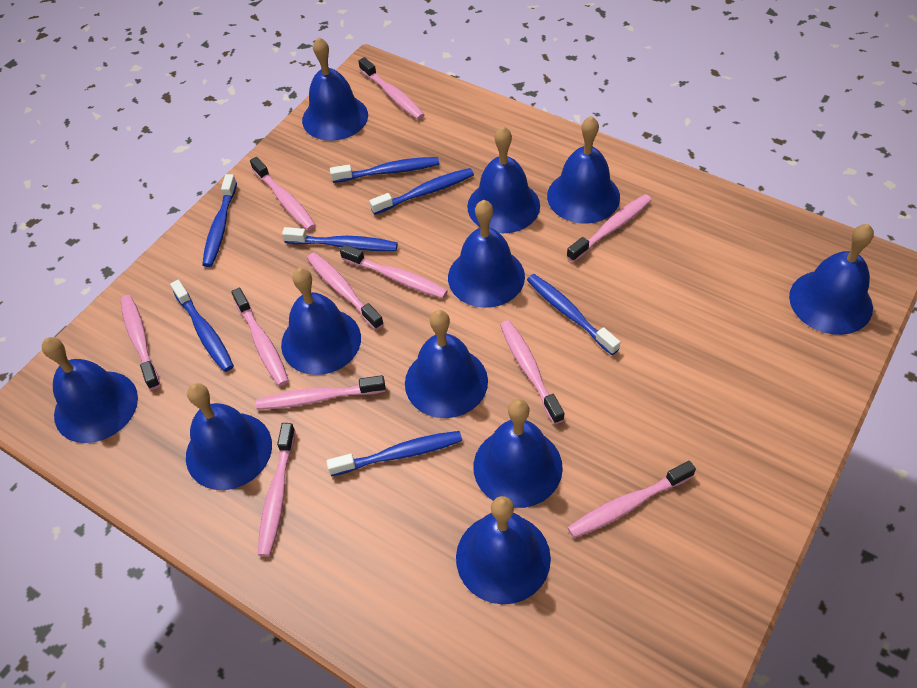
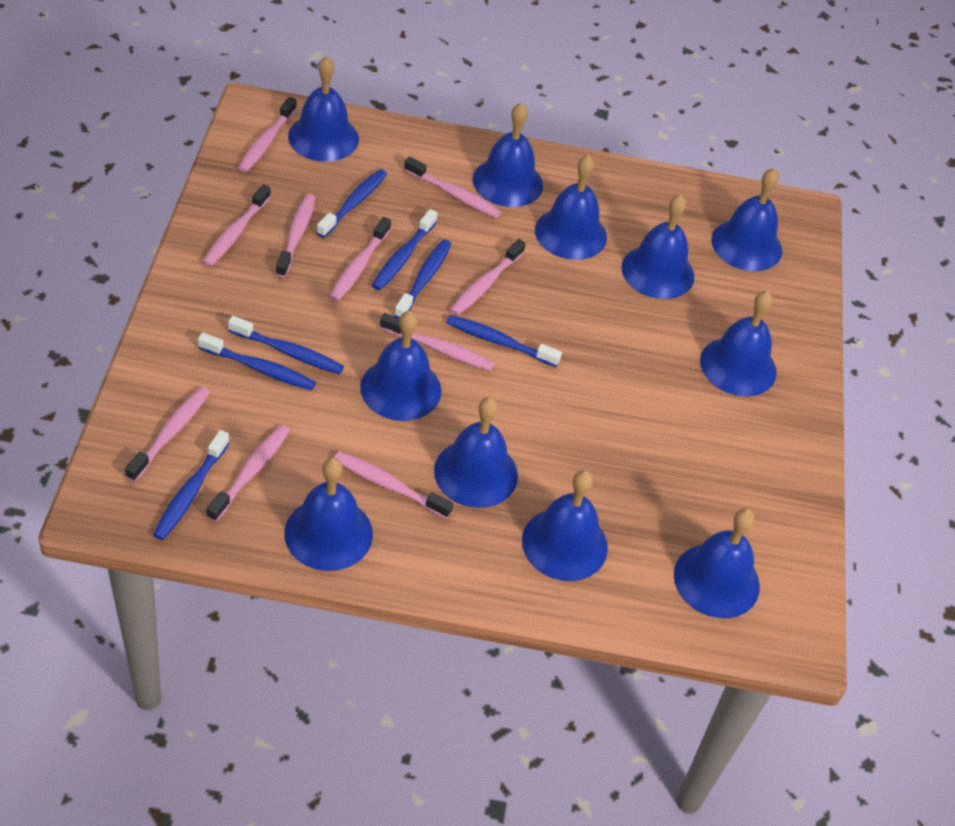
pink toothbrush: 11 -> 10

